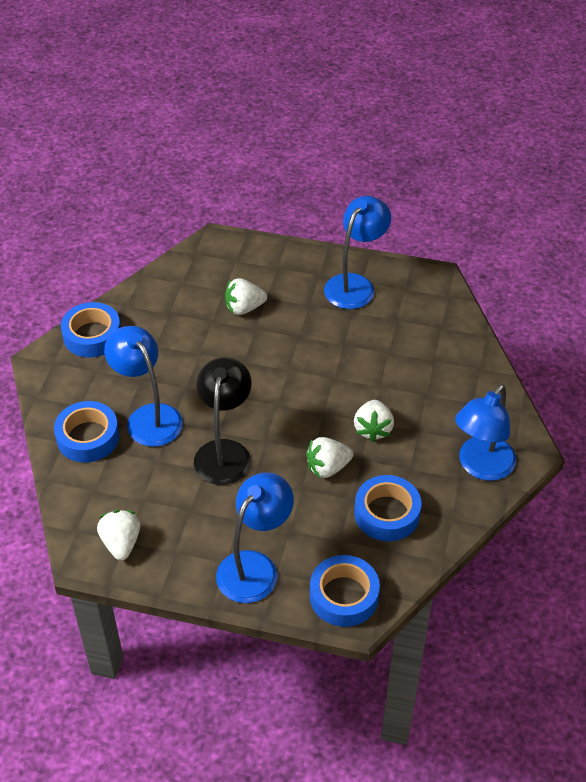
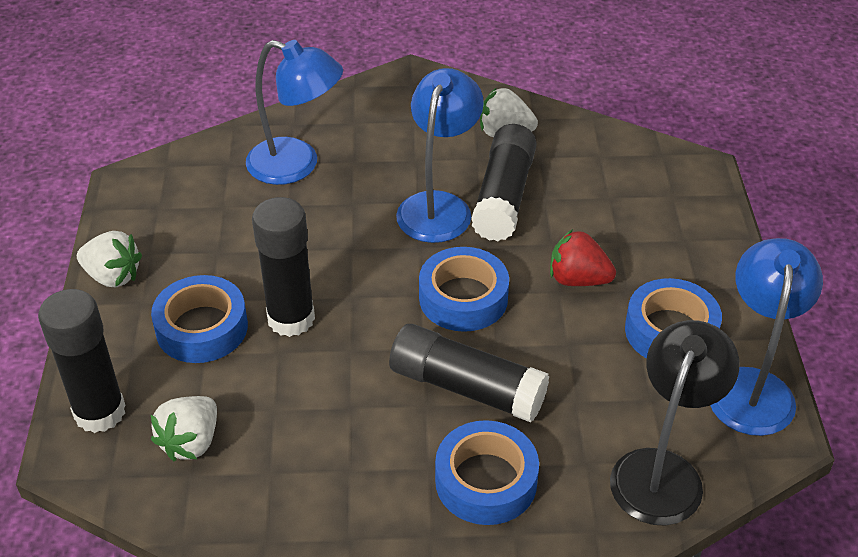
black glue stick: 0 -> 4
blue lamp: 4 -> 3
red strawberry: 0 -> 1
white strawberry: 4 -> 3

